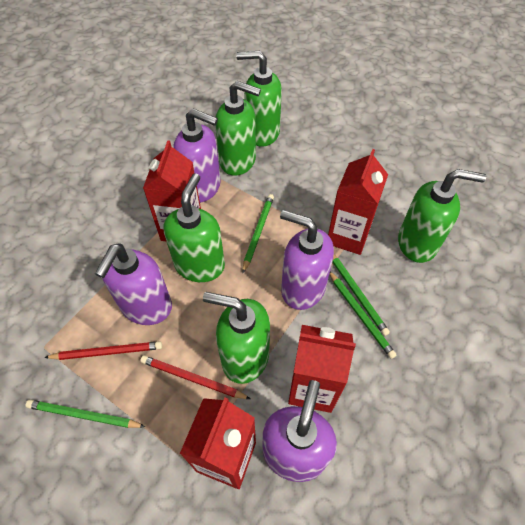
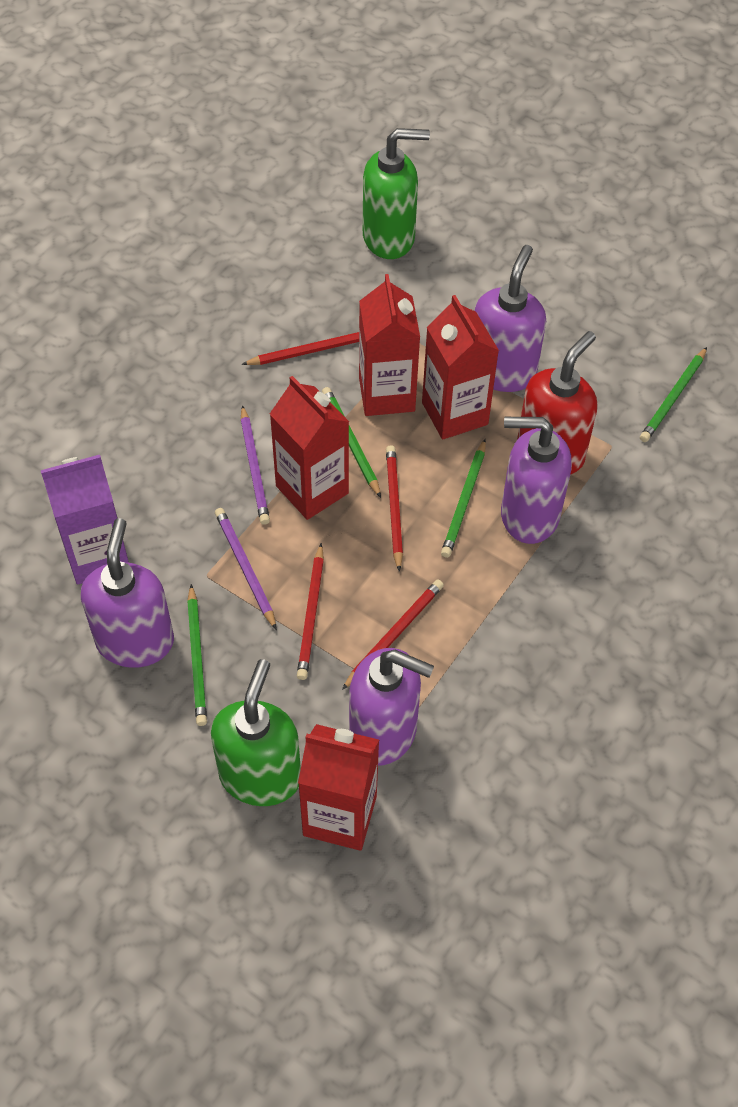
green soap dispenser: 5 -> 2
purple carton: 0 -> 1
purple pencil: 0 -> 2
red pencil: 2 -> 4
red soap dispenser: 0 -> 1

